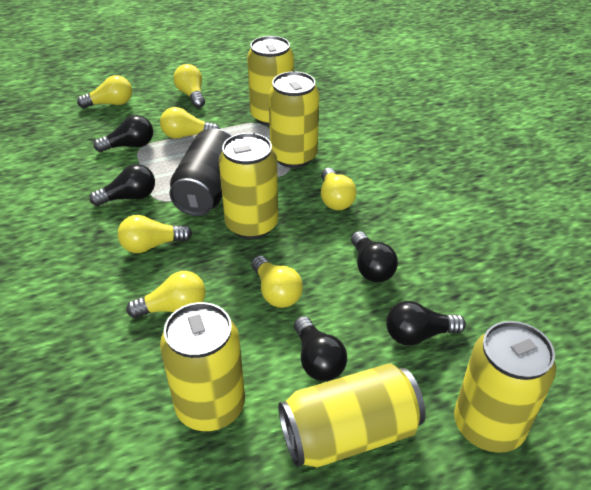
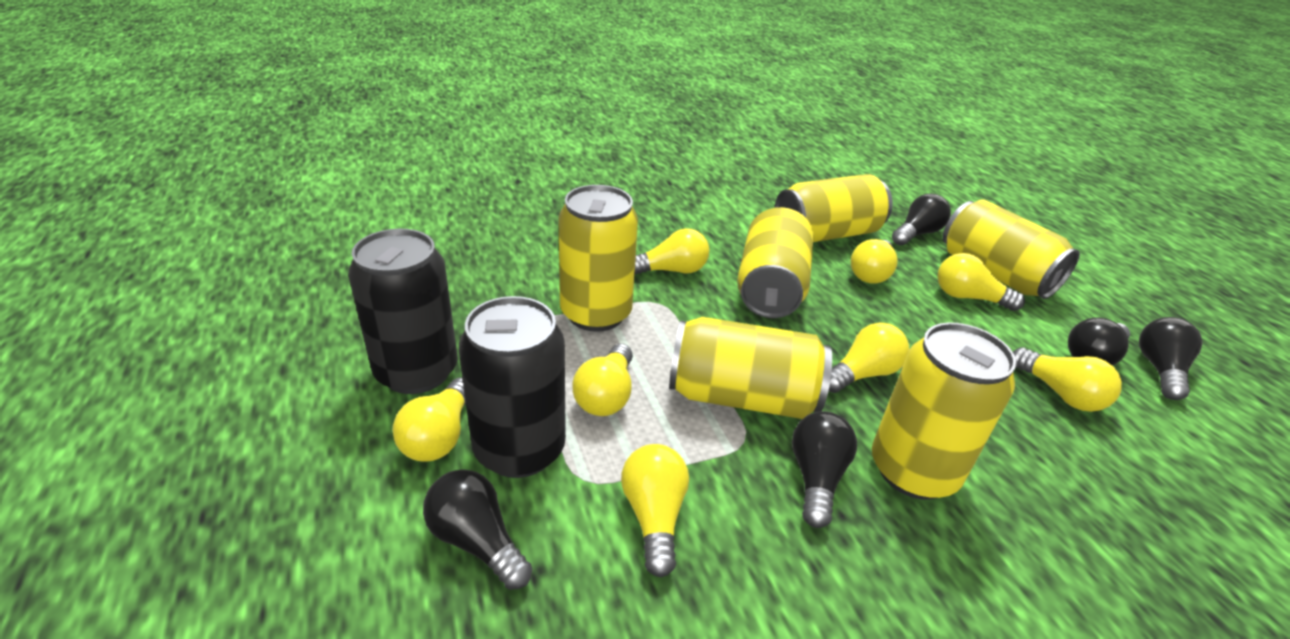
black can: 1 -> 2
yellow light bulb: 7 -> 8

